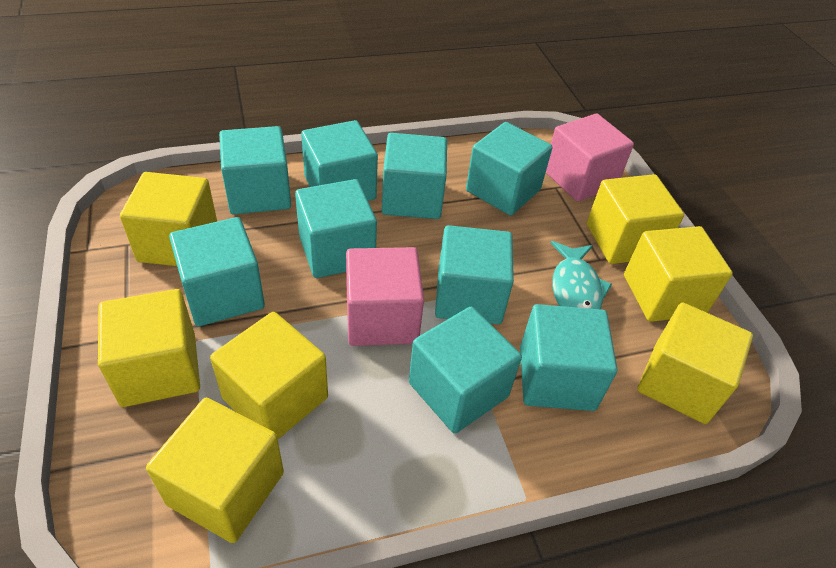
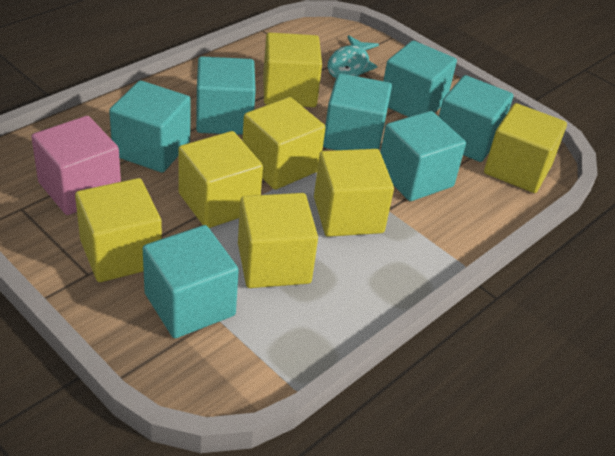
pink cube: 2 -> 1
turquoise cube: 9 -> 7

